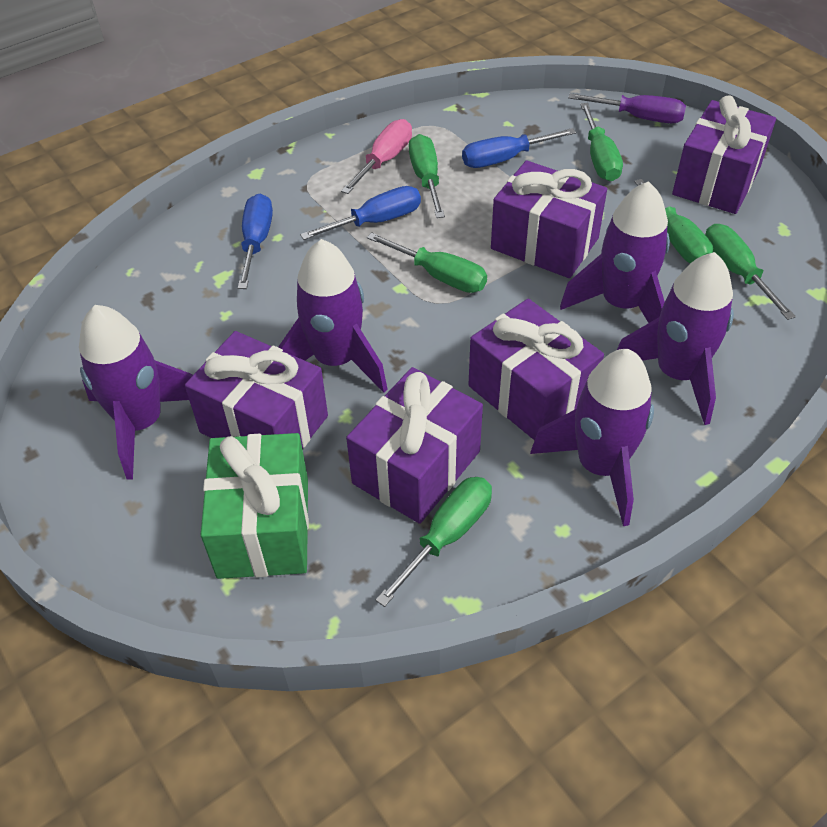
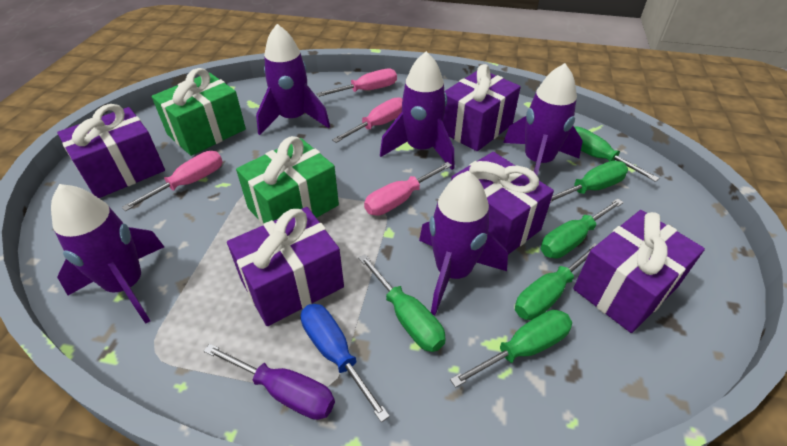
blue screwdriver: 3 -> 1
green gift: 1 -> 2
pink screwdriver: 1 -> 4

